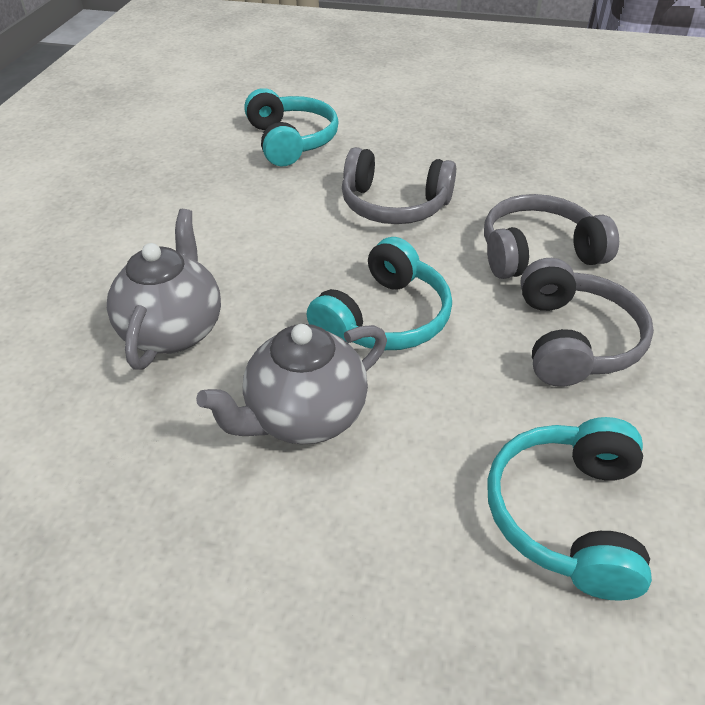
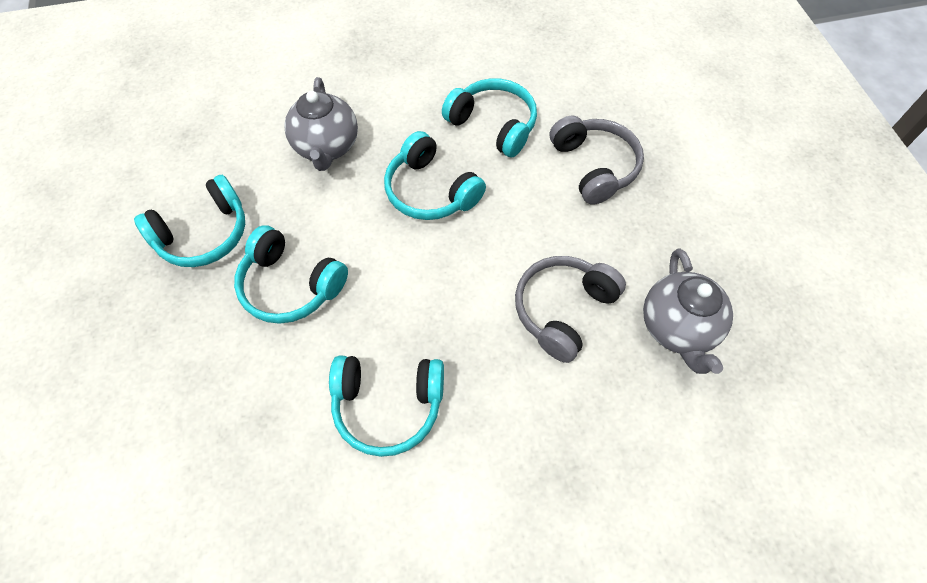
grey headphones: 3 -> 2
turquoise headphones: 3 -> 5

